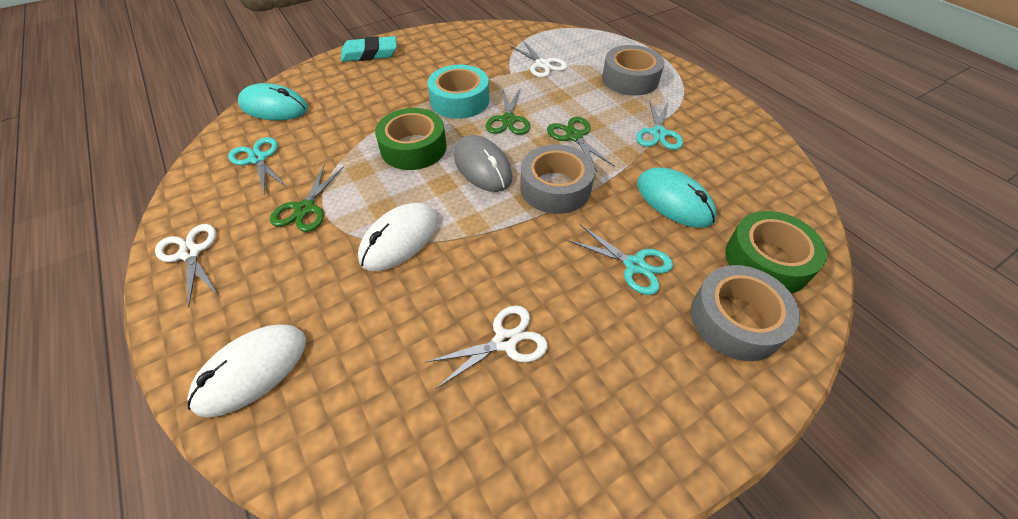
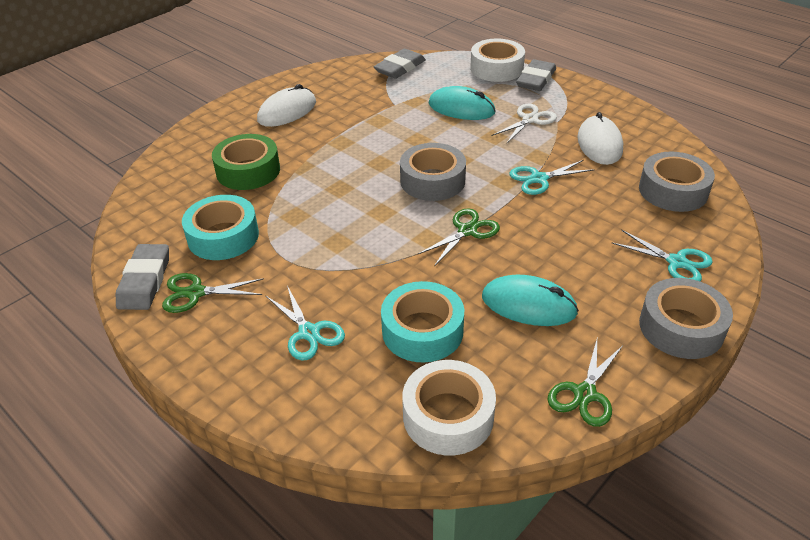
green tape: 2 -> 1
grey eraser: 0 -> 3
grey mouse: 1 -> 0
turquoise eraser: 1 -> 0
turquoise tape: 1 -> 2
white scissors: 3 -> 1
white tape: 0 -> 2

